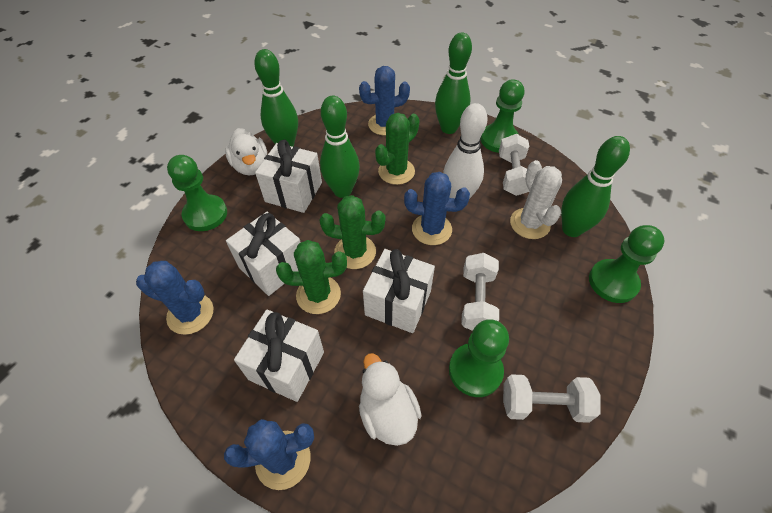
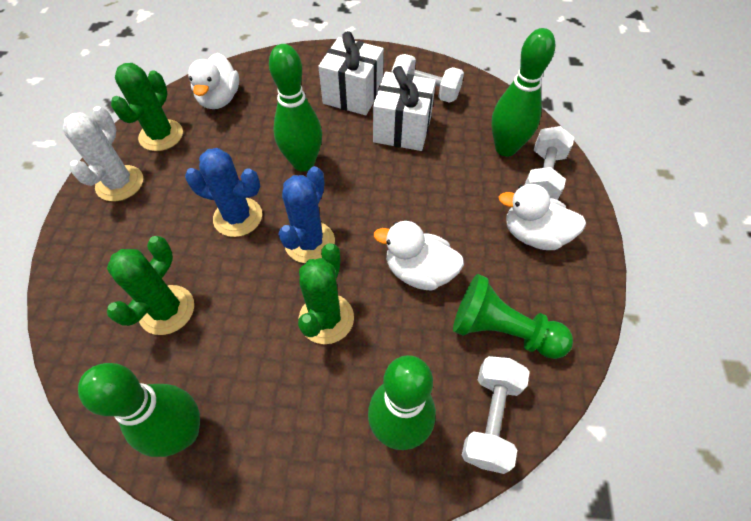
blue cactus: 4 -> 2
green pawn: 4 -> 1
white bowling pin: 1 -> 0
white duck: 2 -> 3
white gift: 4 -> 2

